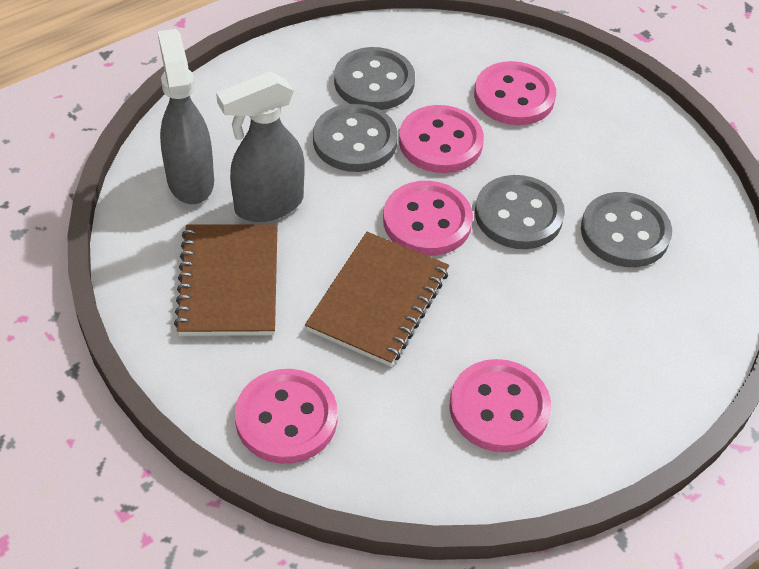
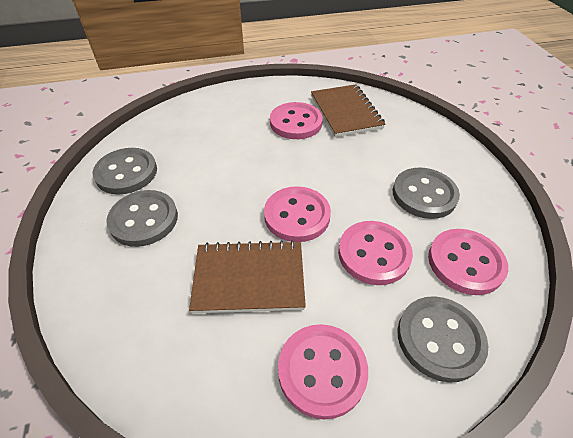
grey spray bottle: 2 -> 0

